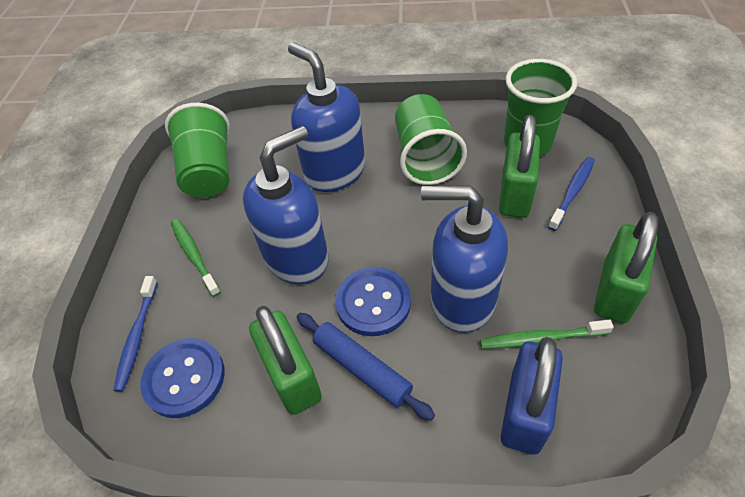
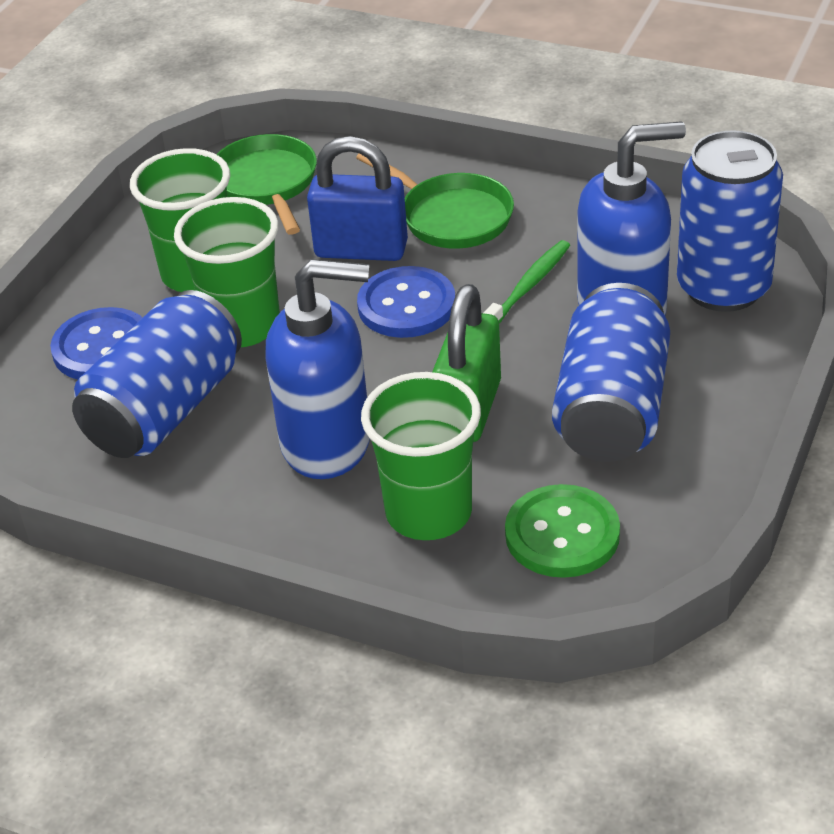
blue can: 0 -> 3
blue rolling pin: 1 -> 0
blue soap dispenser: 3 -> 2
blue toothbrush: 2 -> 0
green button: 0 -> 1
green padlock: 3 -> 1
green pan: 0 -> 2
green toothbrush: 2 -> 1

